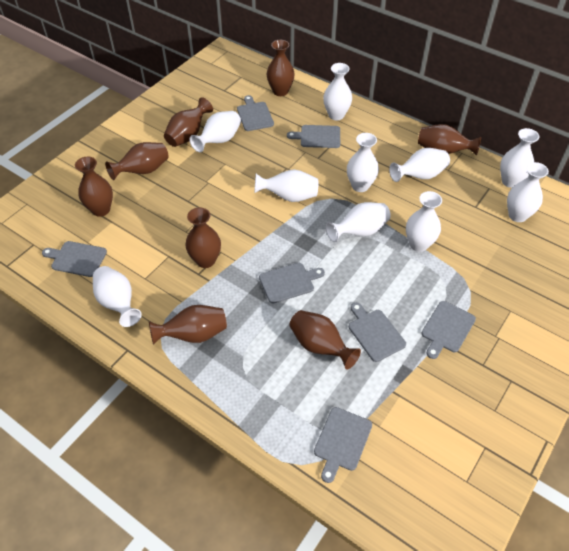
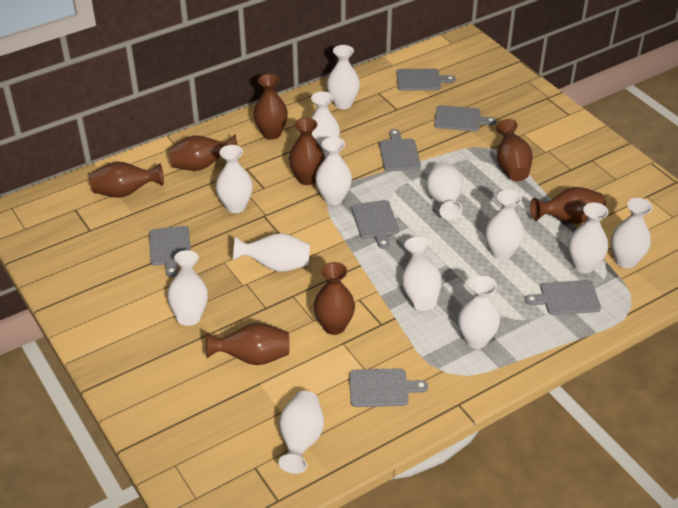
white vase: 10 -> 13

